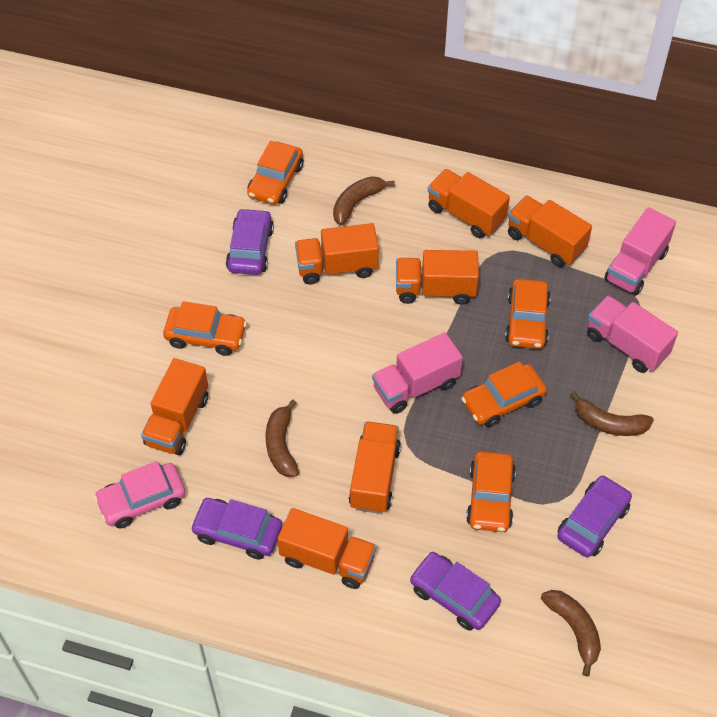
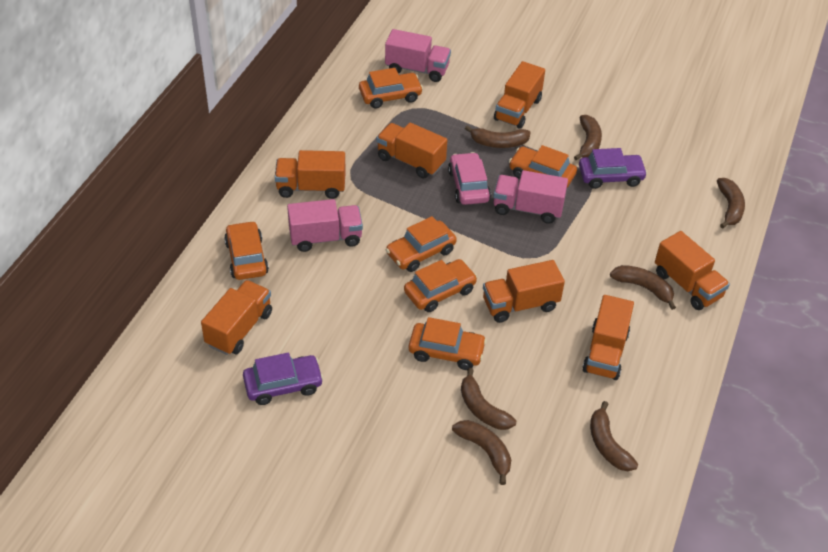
brown banana: 4 -> 7
orange car: 5 -> 6
purple car: 4 -> 2

